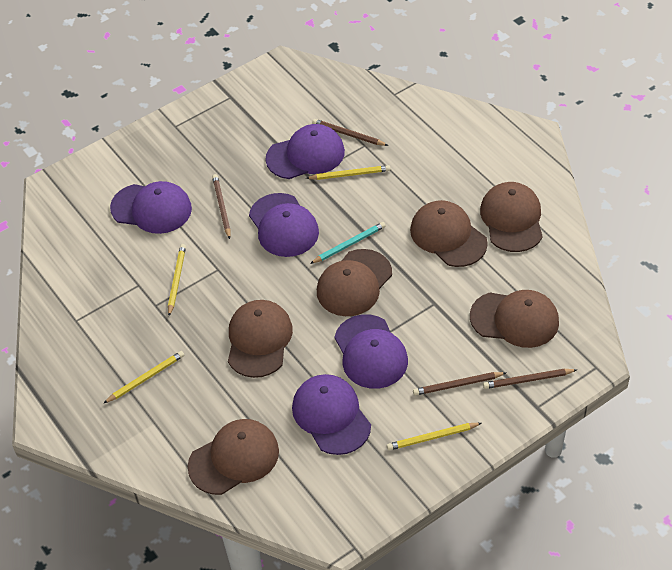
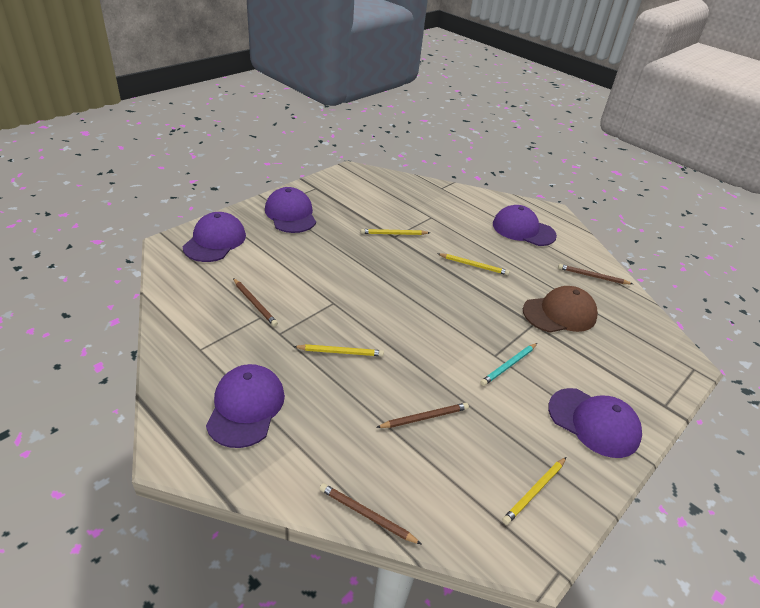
brown cap: 6 -> 1

